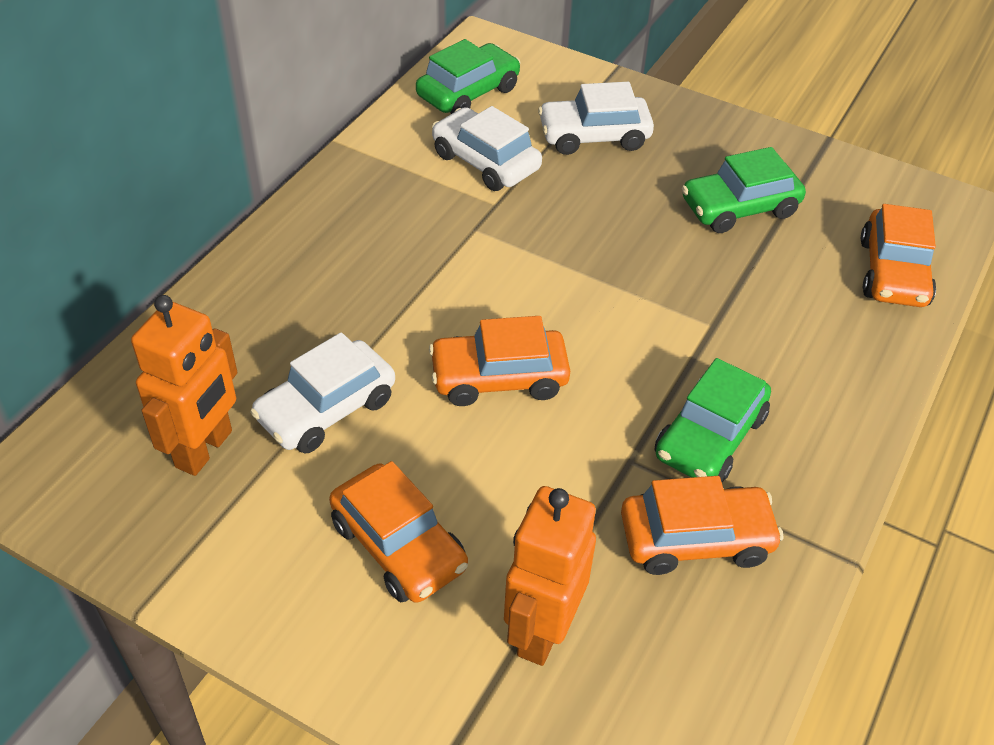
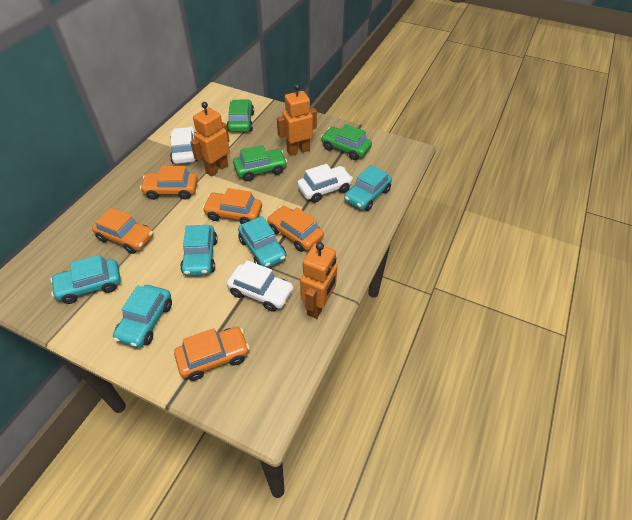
orange car: 4 -> 5
orange robot: 2 -> 3
turquoise car: 0 -> 5

